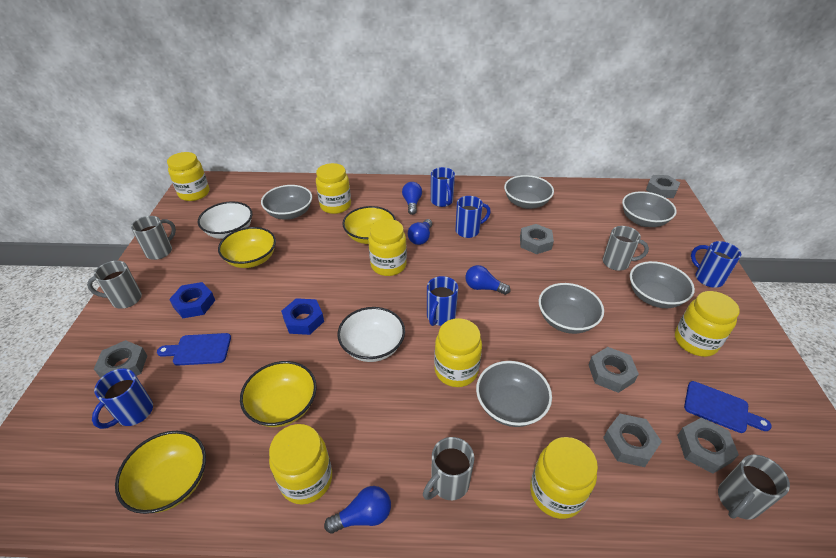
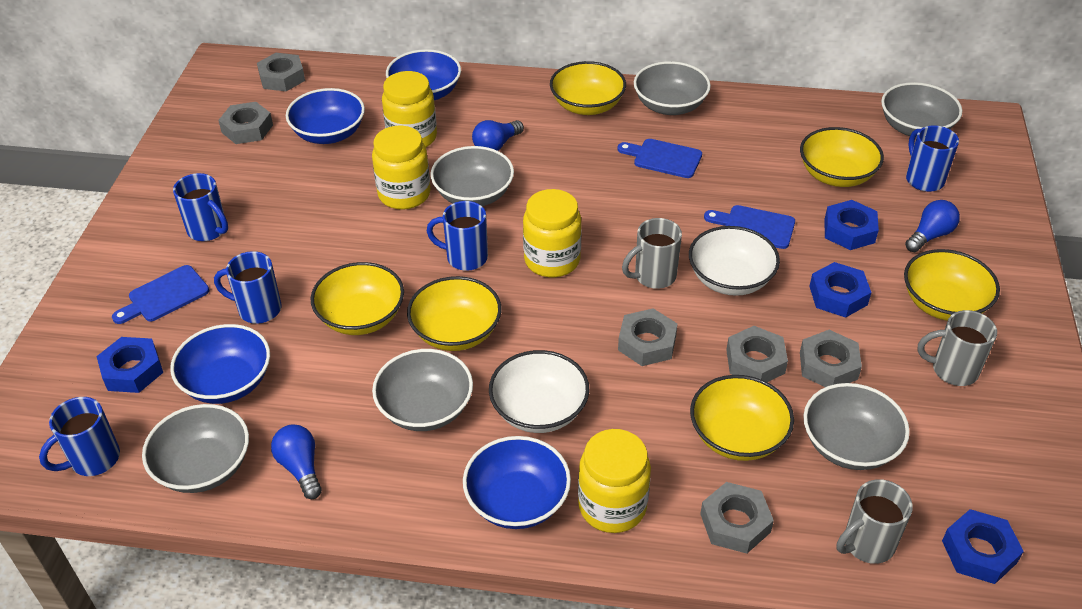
blue bowl: 0 -> 4
blue cutting board: 2 -> 3
blue light bulb: 4 -> 3
blue nut: 2 -> 4
grey mug: 5 -> 3
yellow bowl: 4 -> 6
yellow jar: 7 -> 4

